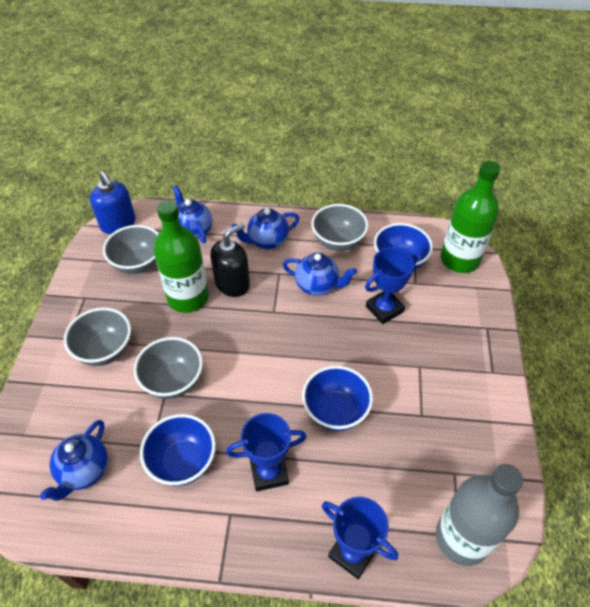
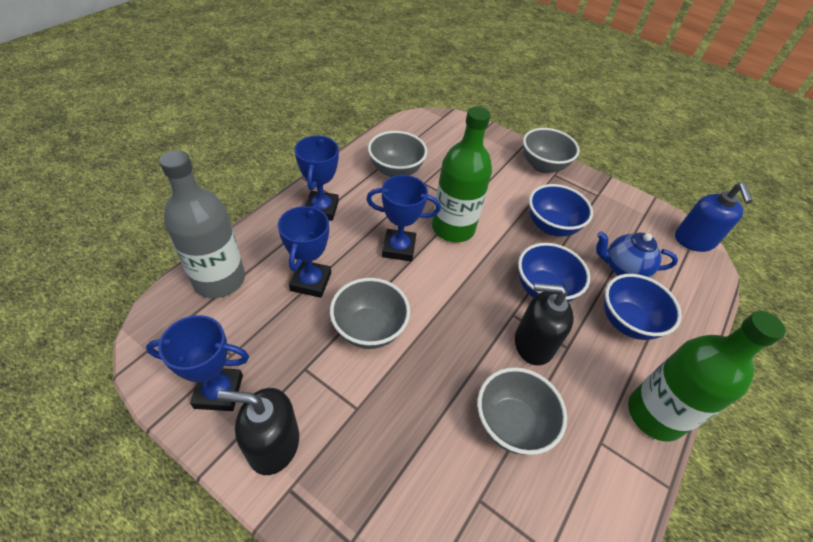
black soap dispenser: 1 -> 2
blue teapot: 4 -> 1
blue trophy: 3 -> 4

